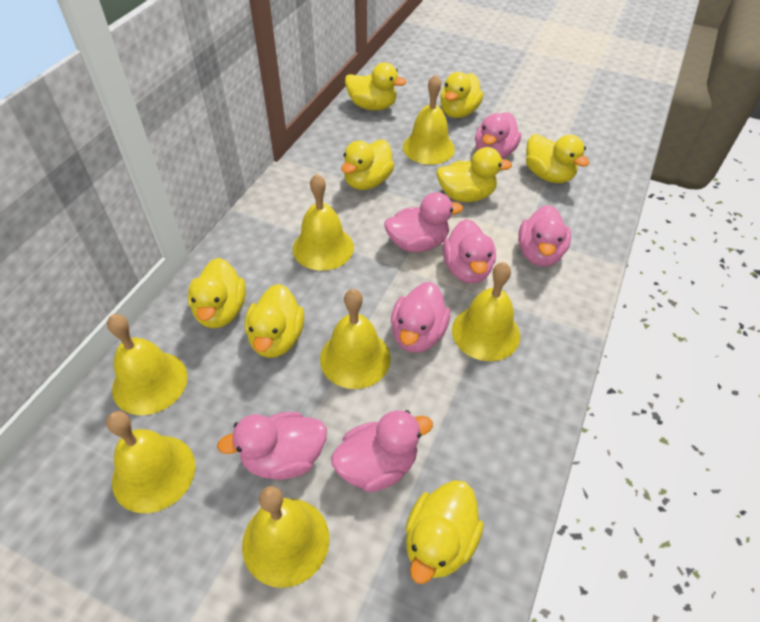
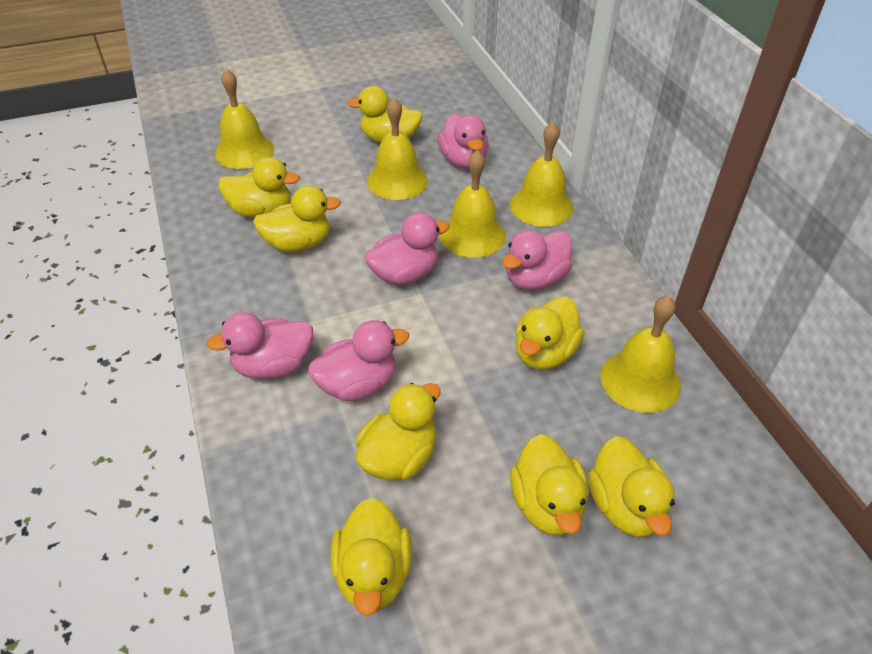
pink duck: 7 -> 5
yellow bell: 7 -> 5

